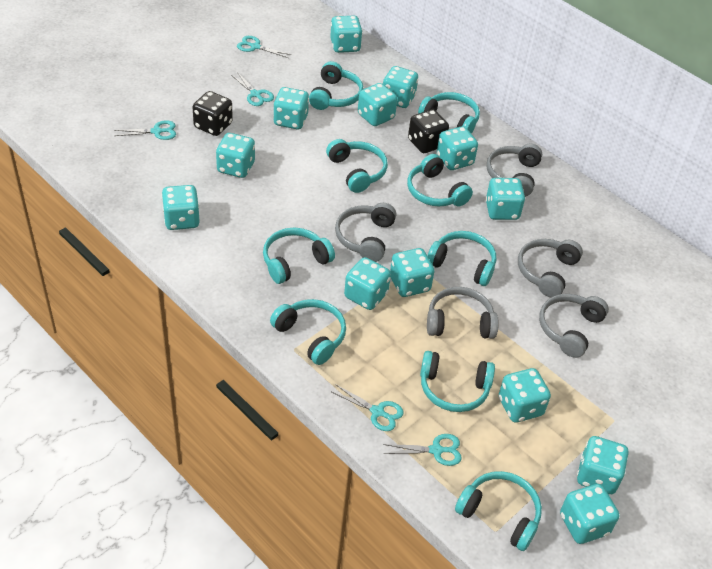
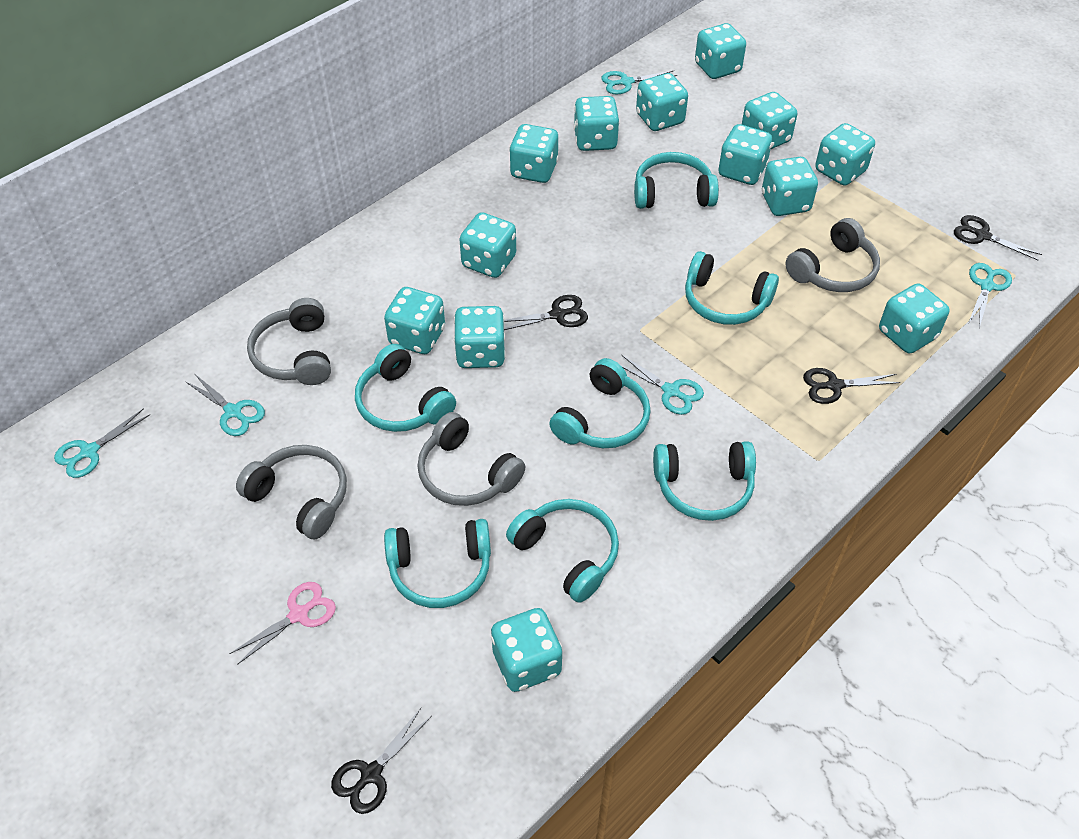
black dice: 2 -> 0
black scissors: 0 -> 4
grey headphones: 5 -> 4
pink scissors: 0 -> 1
turquoise headphones: 9 -> 7

